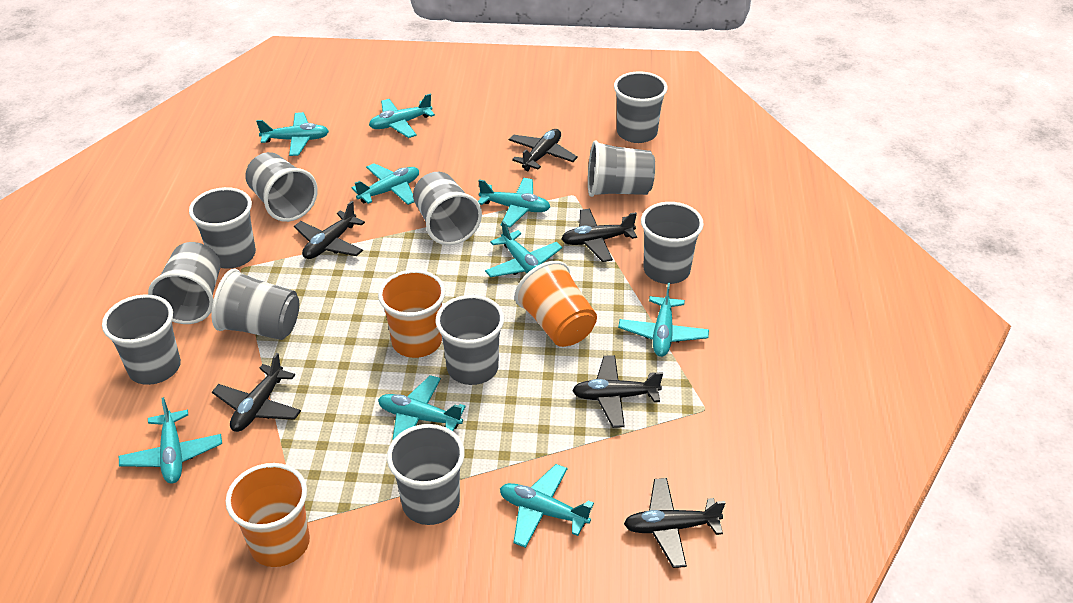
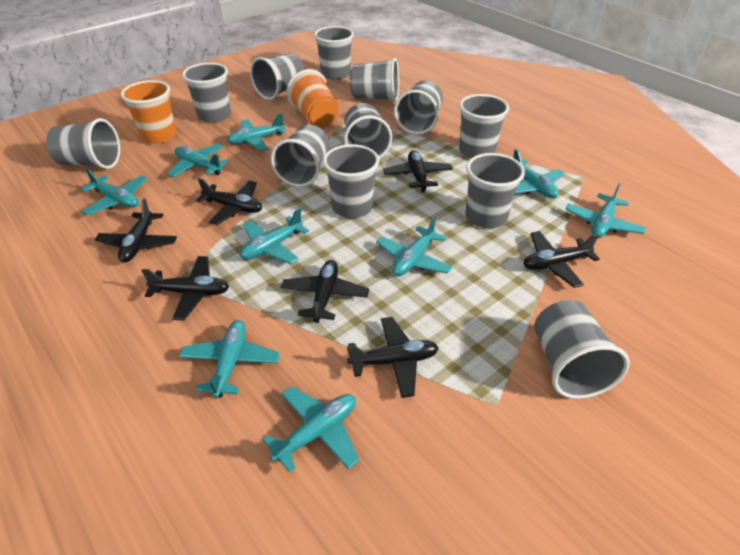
black plane: 6 -> 7
grey cup: 11 -> 12
orange cup: 3 -> 2

